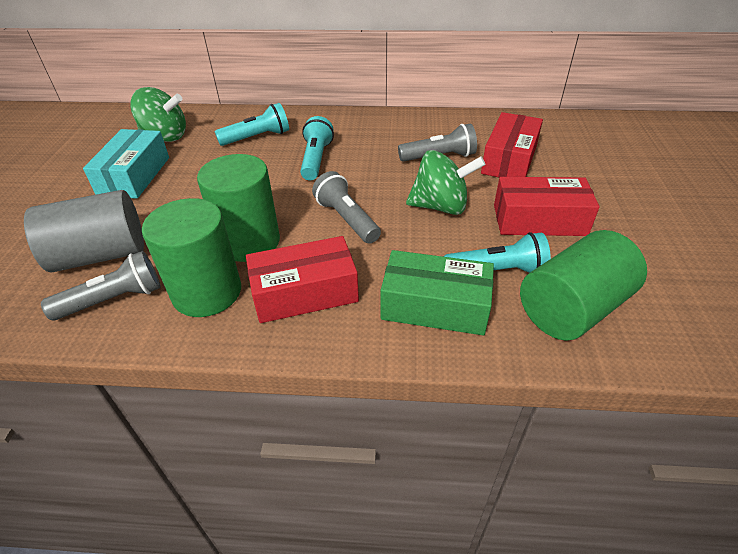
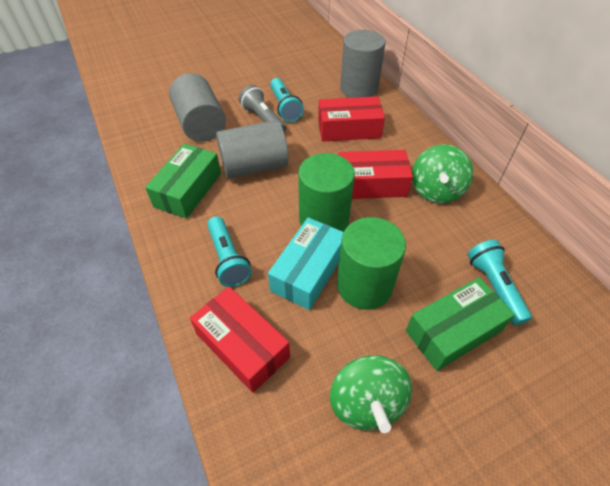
green box: 1 -> 2
green cylinder: 3 -> 2
grey cylinder: 1 -> 3
grey flashlight: 3 -> 1

